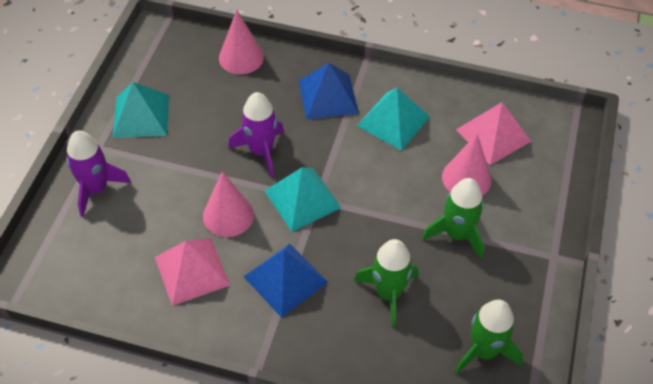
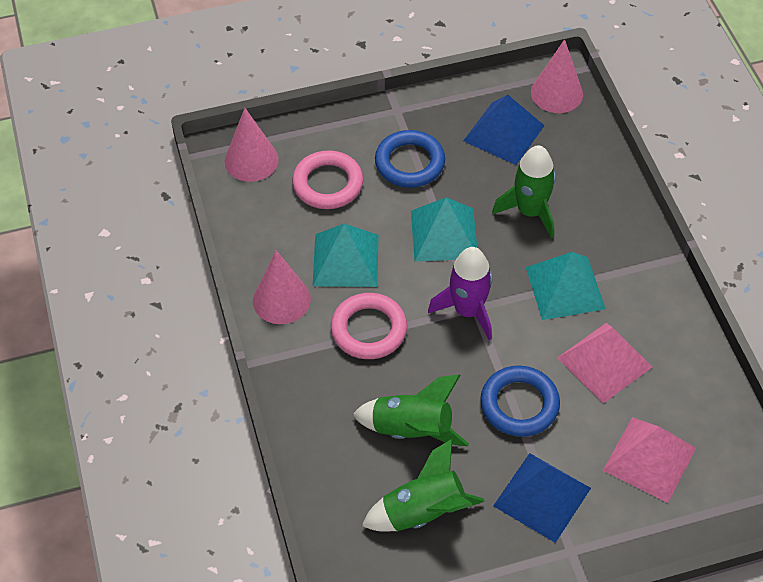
blue ring: 0 -> 2
pink ring: 0 -> 2
purple rocket: 2 -> 1

